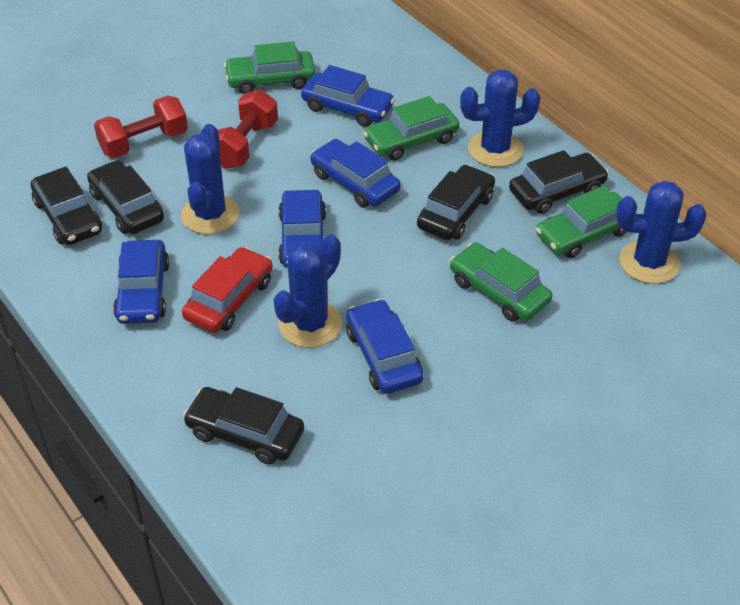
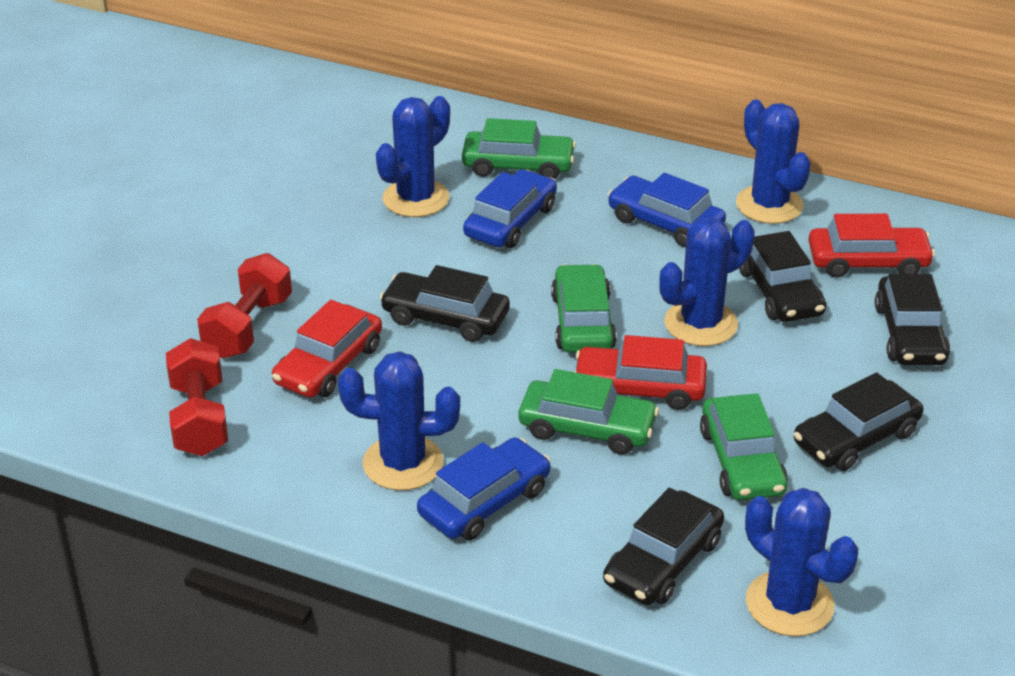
blue cactus: 4 -> 5
blue car: 5 -> 3
red car: 1 -> 3

